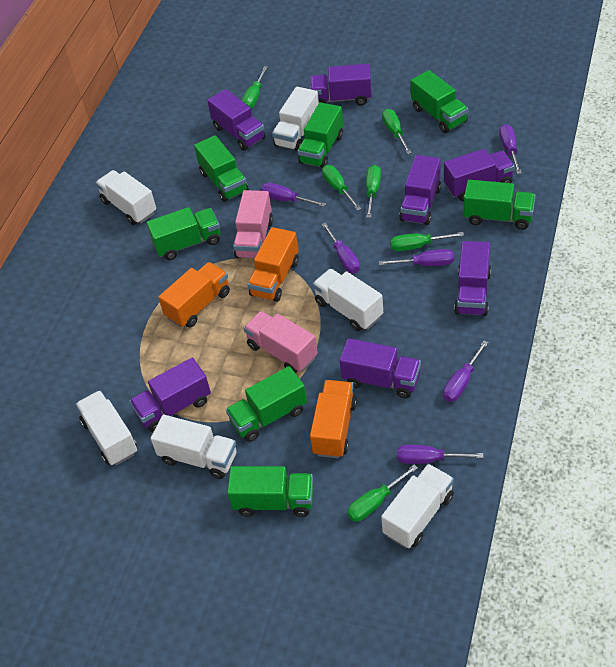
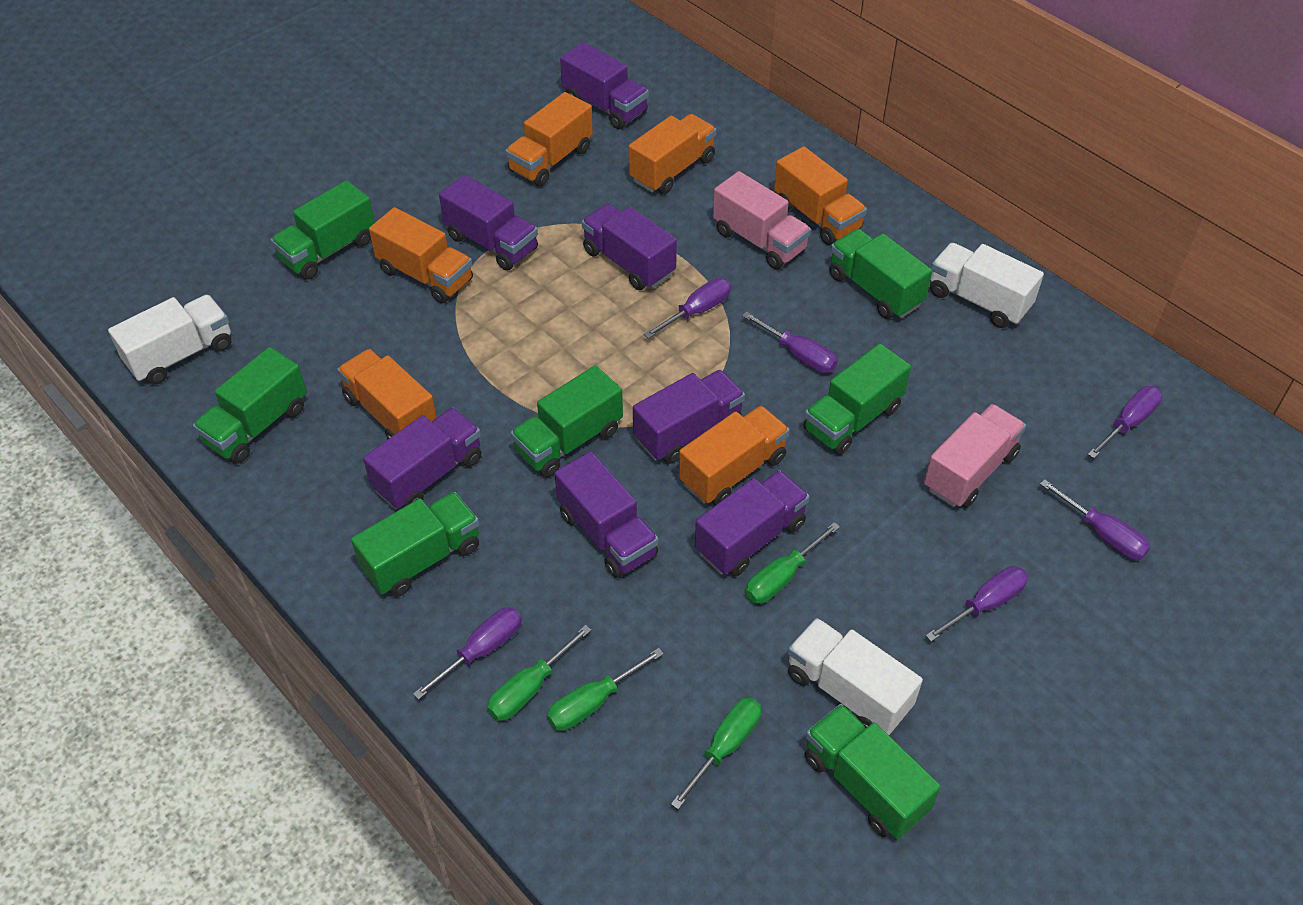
green screwdriver: 6 -> 4
orange truck: 3 -> 6
white truck: 6 -> 3

